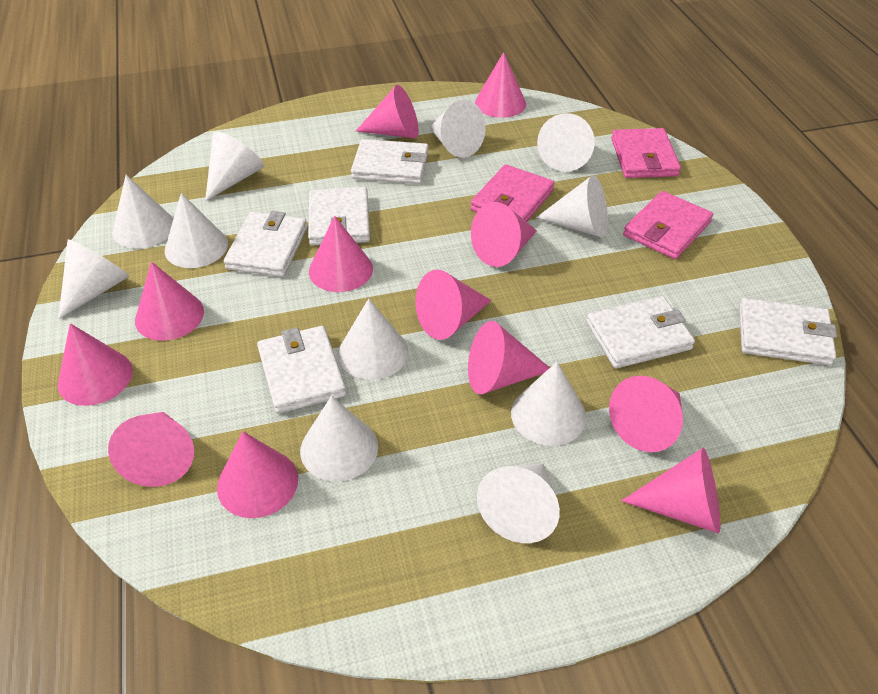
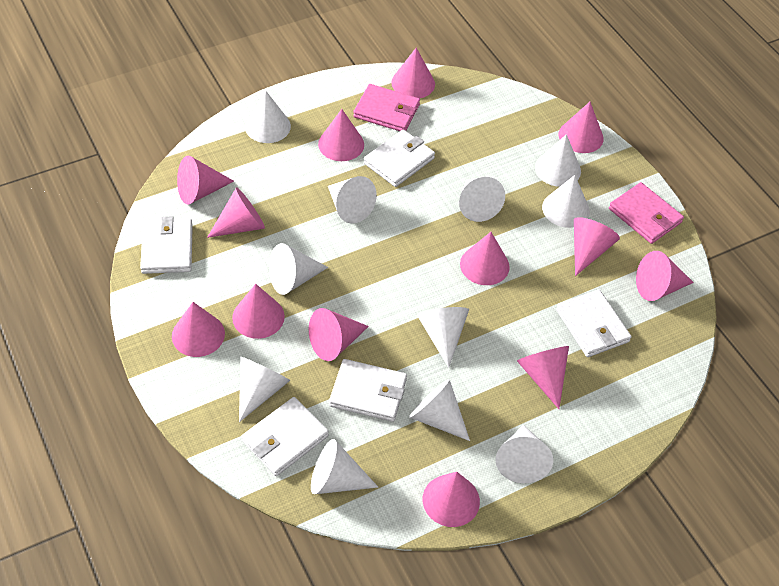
pink cone: 12 -> 13
pink wallet: 3 -> 2
white wallet: 6 -> 5

